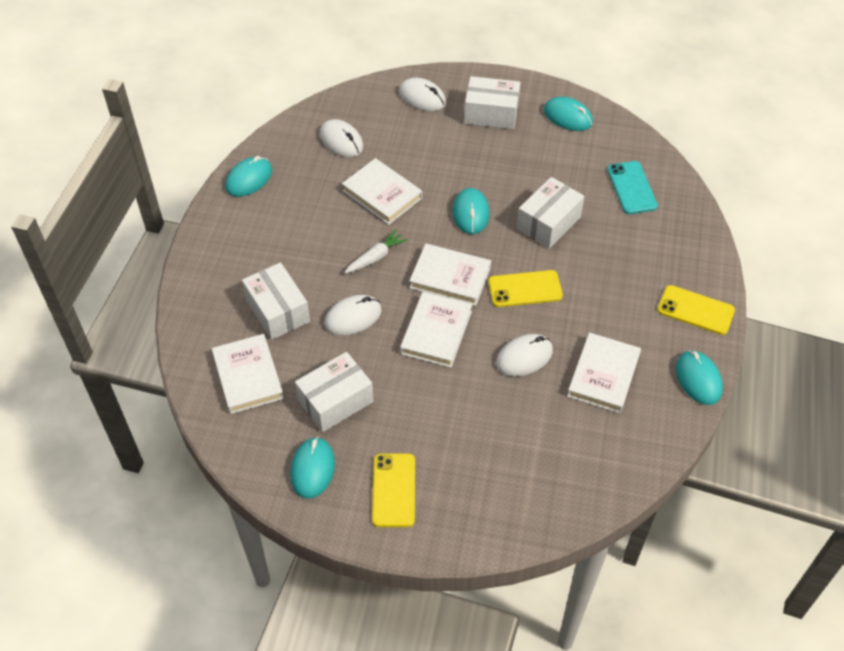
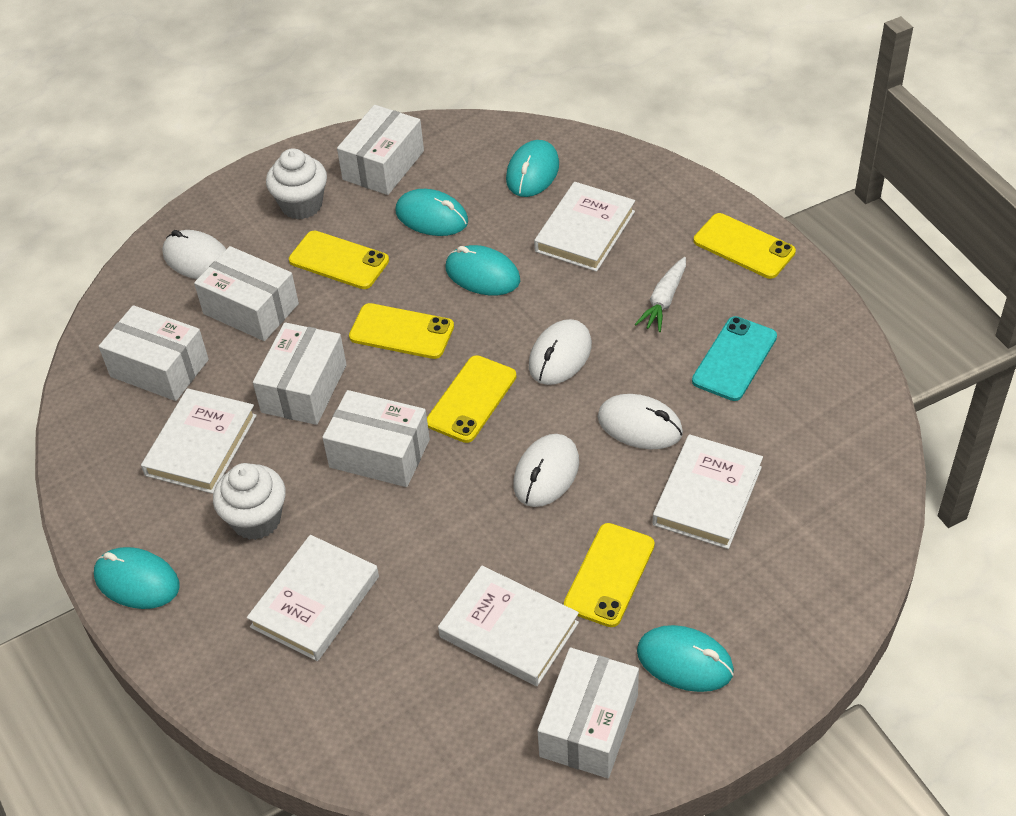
white box: 4 -> 6
white cupcake: 0 -> 2
yellow phone: 3 -> 5

